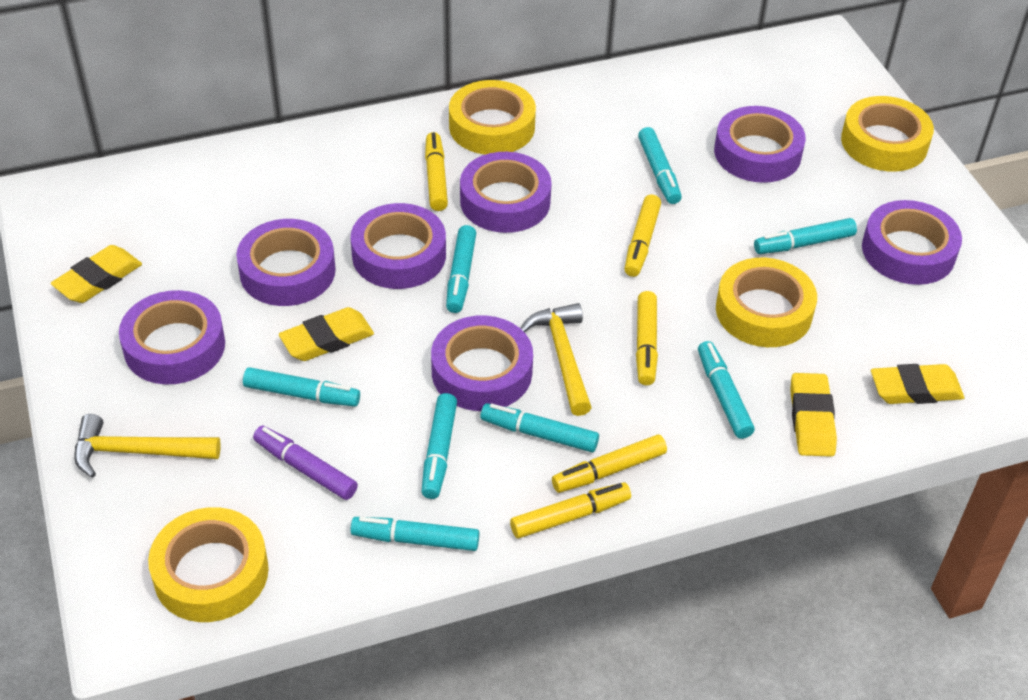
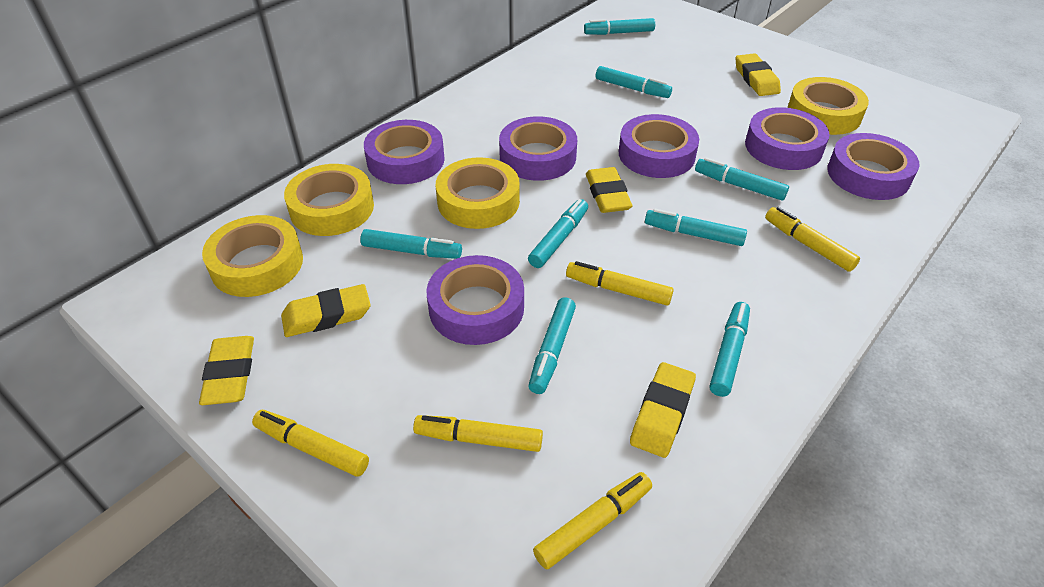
purple marker: 1 -> 0
purple tape: 7 -> 6
yellow eraser: 4 -> 5
yellow hammer: 2 -> 0

